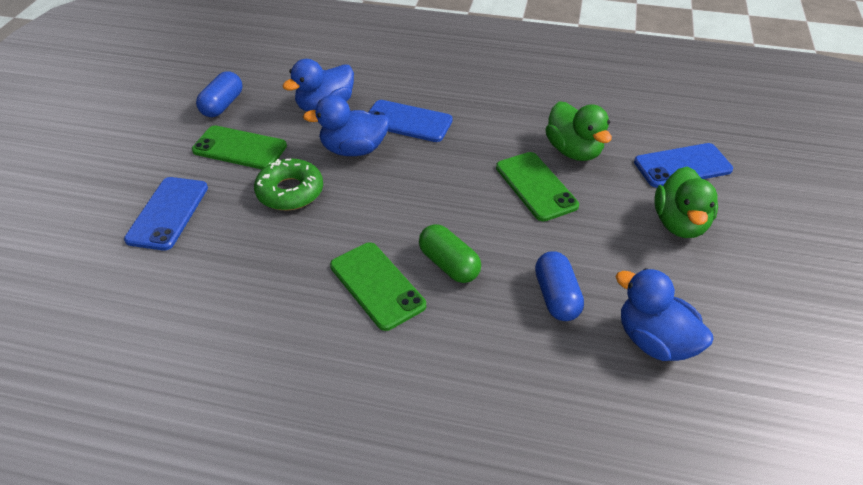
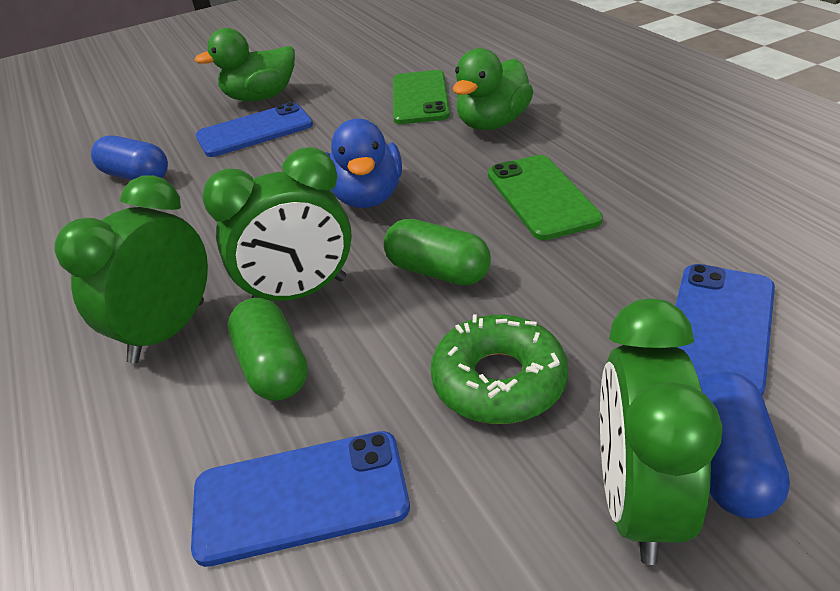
blue duck: 3 -> 1
green capsule: 1 -> 2
green clock: 0 -> 3
green phone: 3 -> 2

